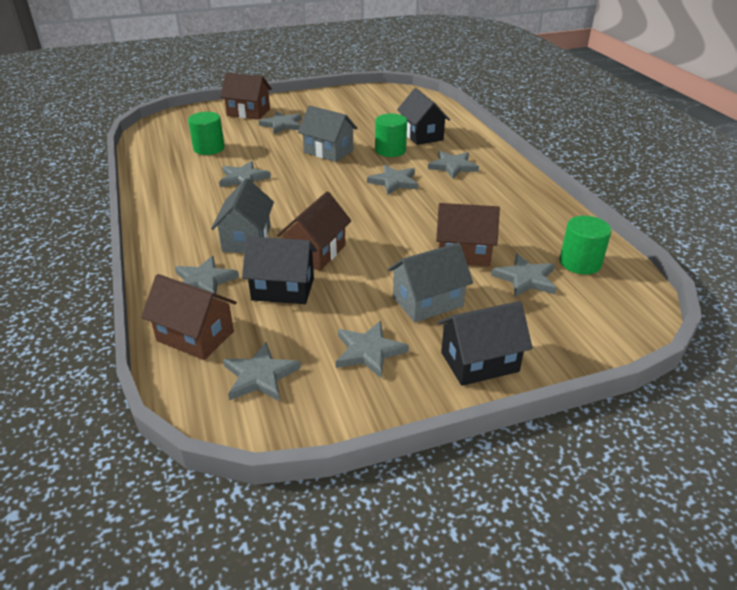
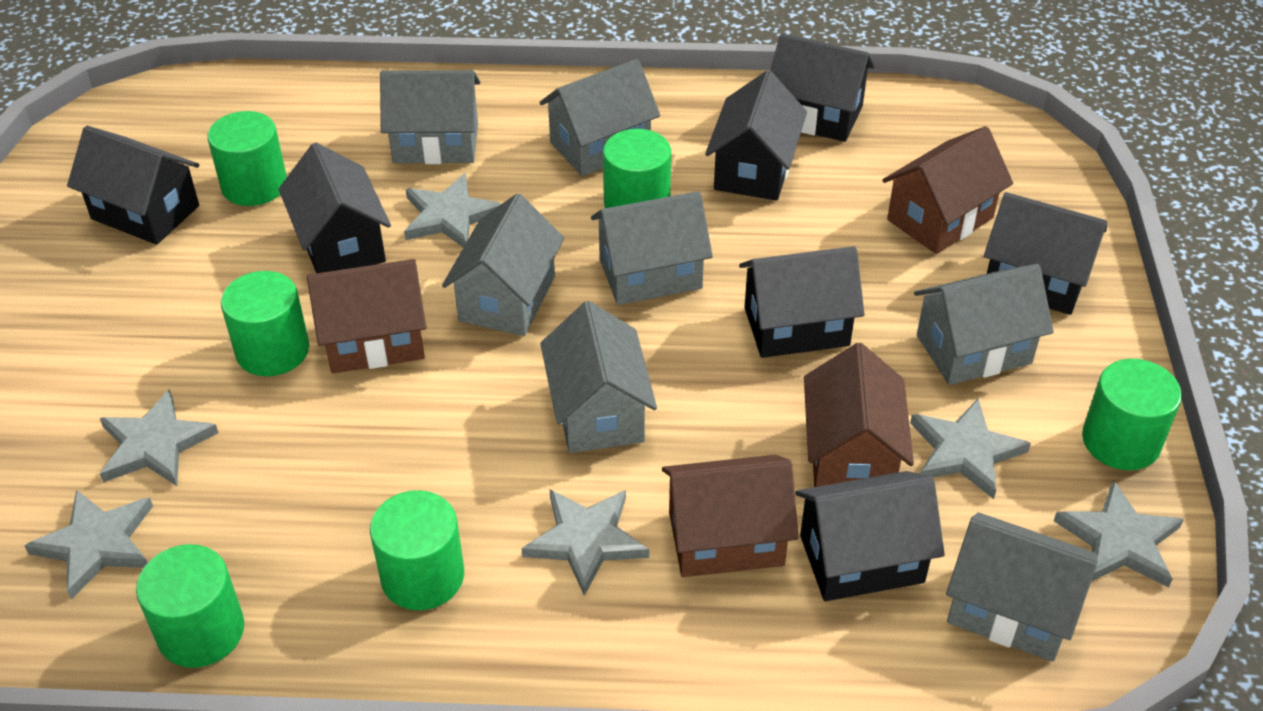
black house: 3 -> 7
green cylinder: 3 -> 6
grey house: 3 -> 7
grey star: 8 -> 6

